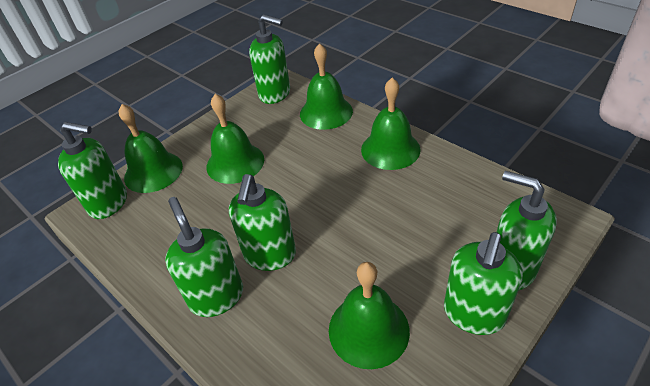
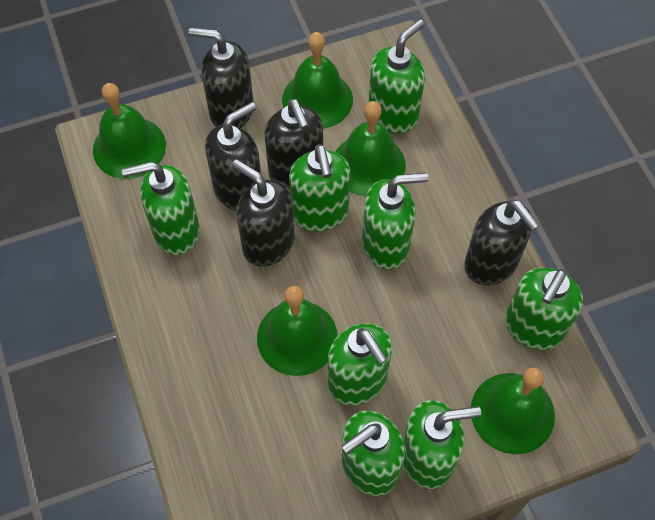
black soap dispenser: 0 -> 5
green soap dispenser: 6 -> 8

